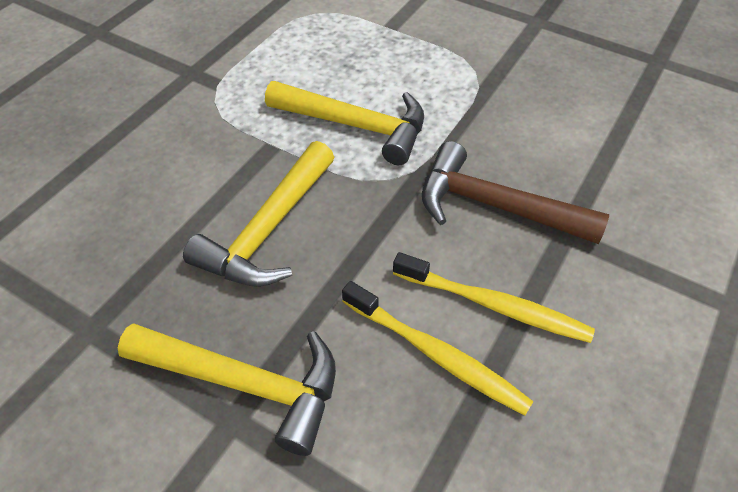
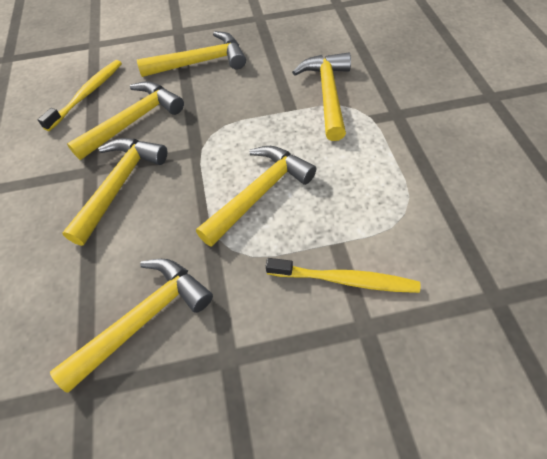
brown hammer: 1 -> 0
yellow hammer: 3 -> 6

